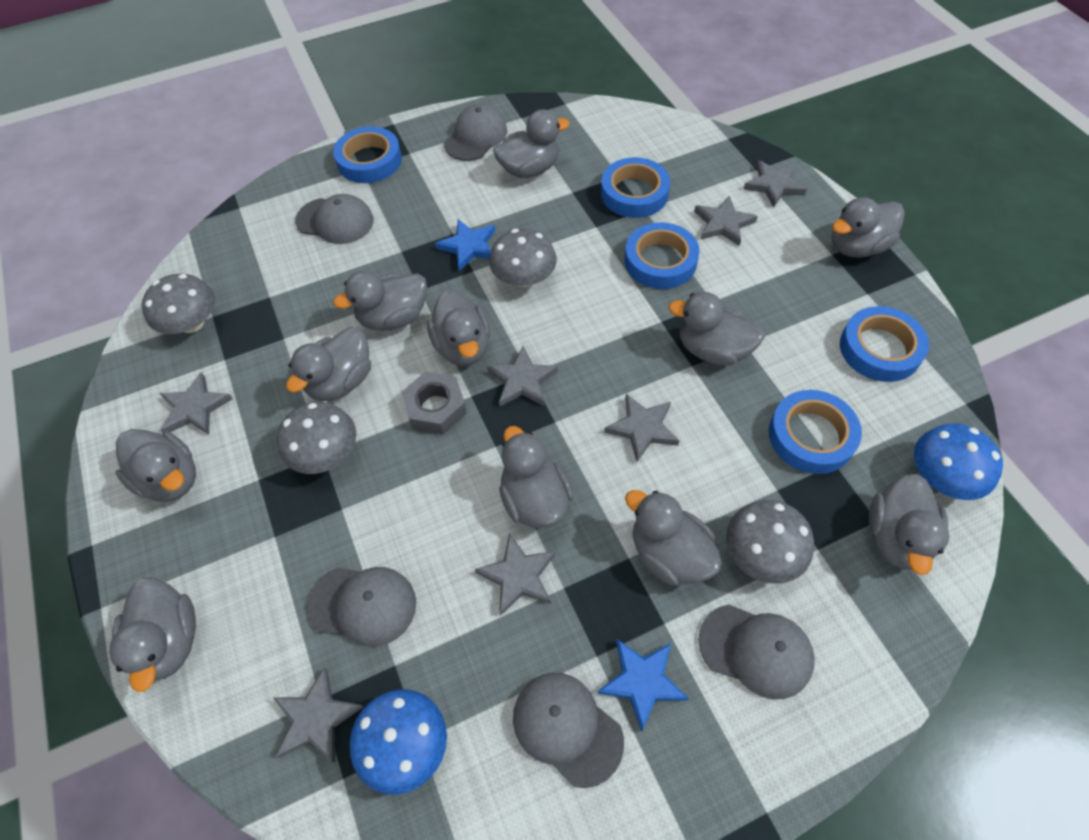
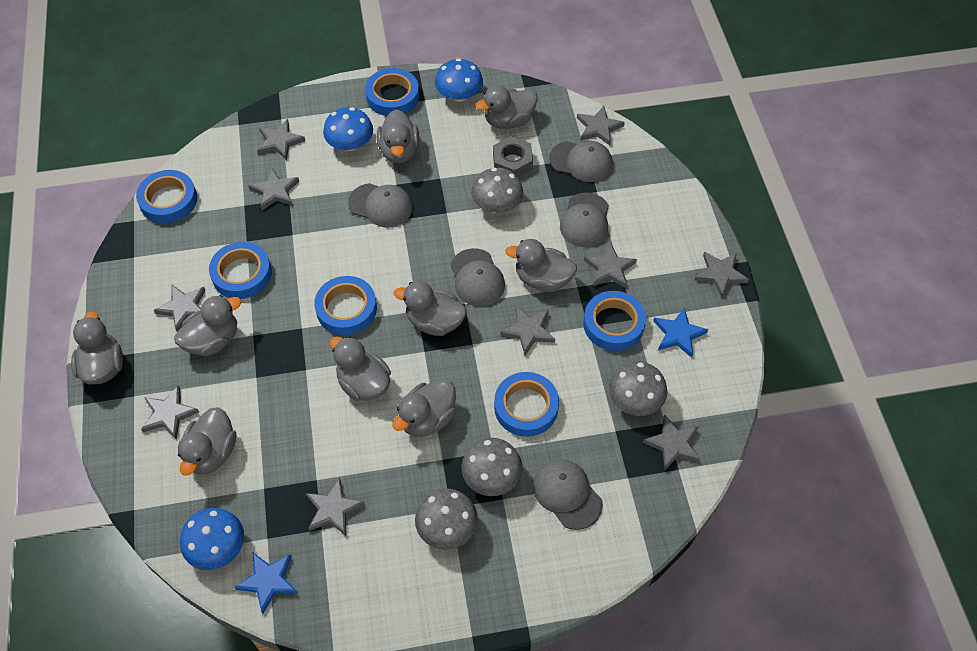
blue mushroom: 2 -> 3
blue tape: 5 -> 6
grey duck: 11 -> 9
grey star: 7 -> 10

